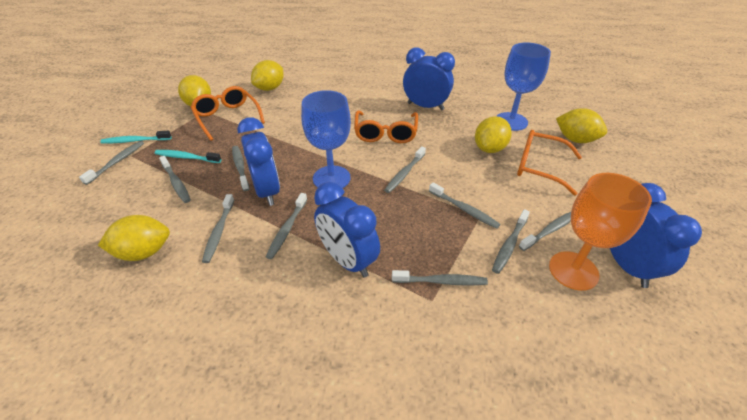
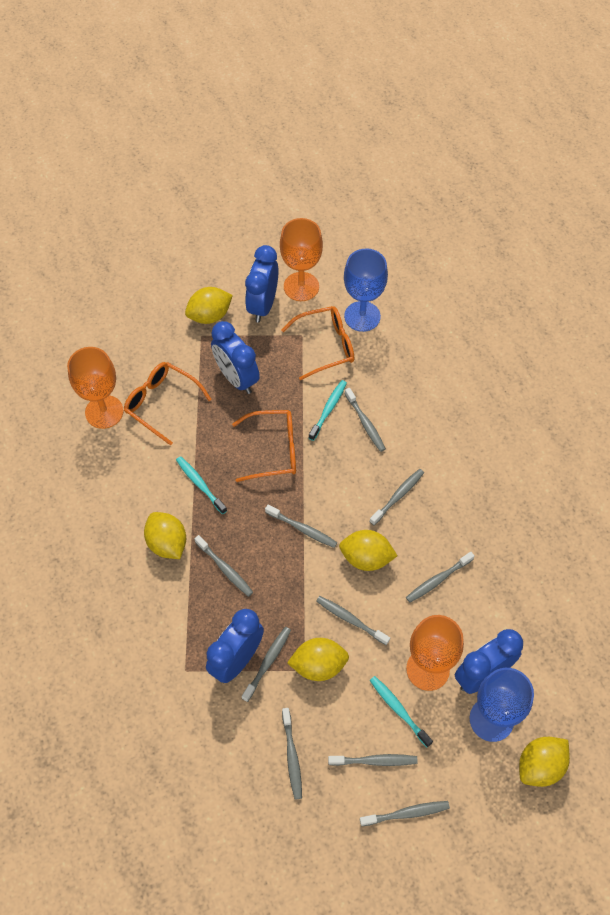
orange goblet: 1 -> 3
turquoise toothbrush: 2 -> 3

